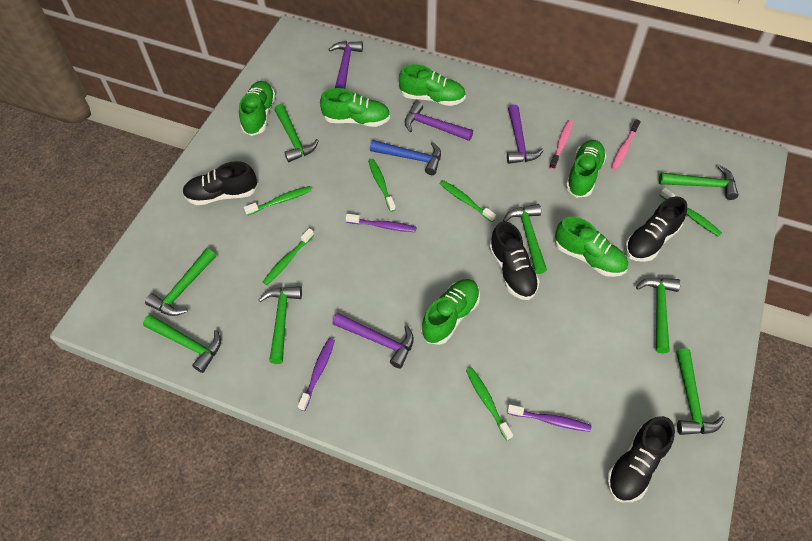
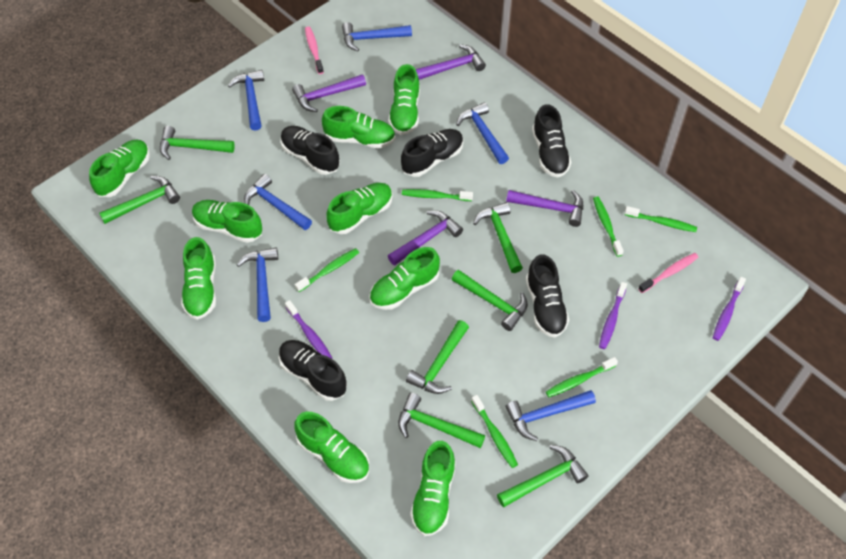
black shoe: 4 -> 5
blue hammer: 1 -> 6
green hammer: 8 -> 7
green shoe: 6 -> 9

